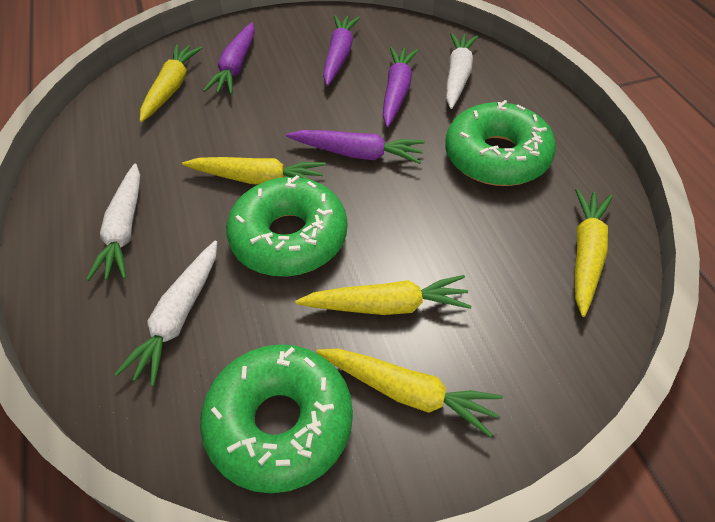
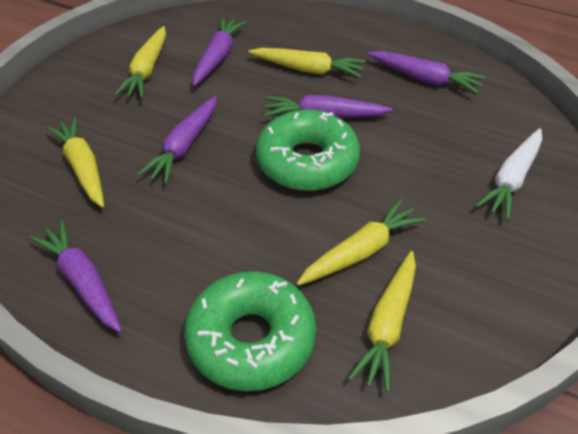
green donut: 3 -> 2
purple carrot: 4 -> 5
white carrot: 3 -> 1

